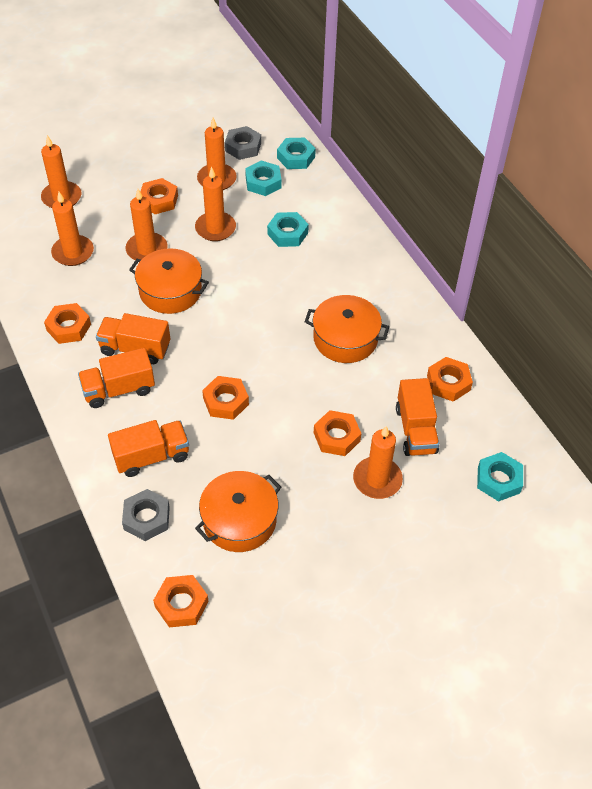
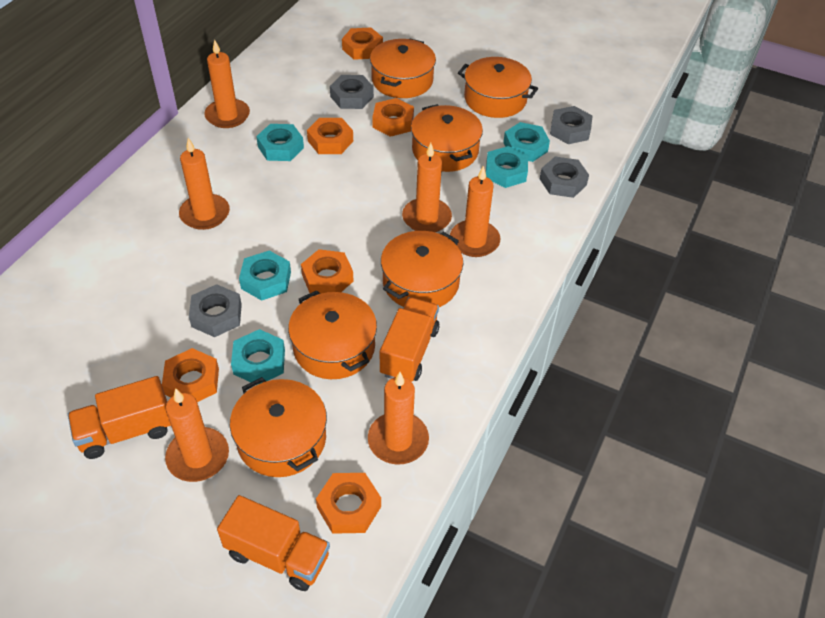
grey nut: 2 -> 4
orange pot: 3 -> 6
orange truck: 4 -> 3
turquoise nut: 4 -> 5

